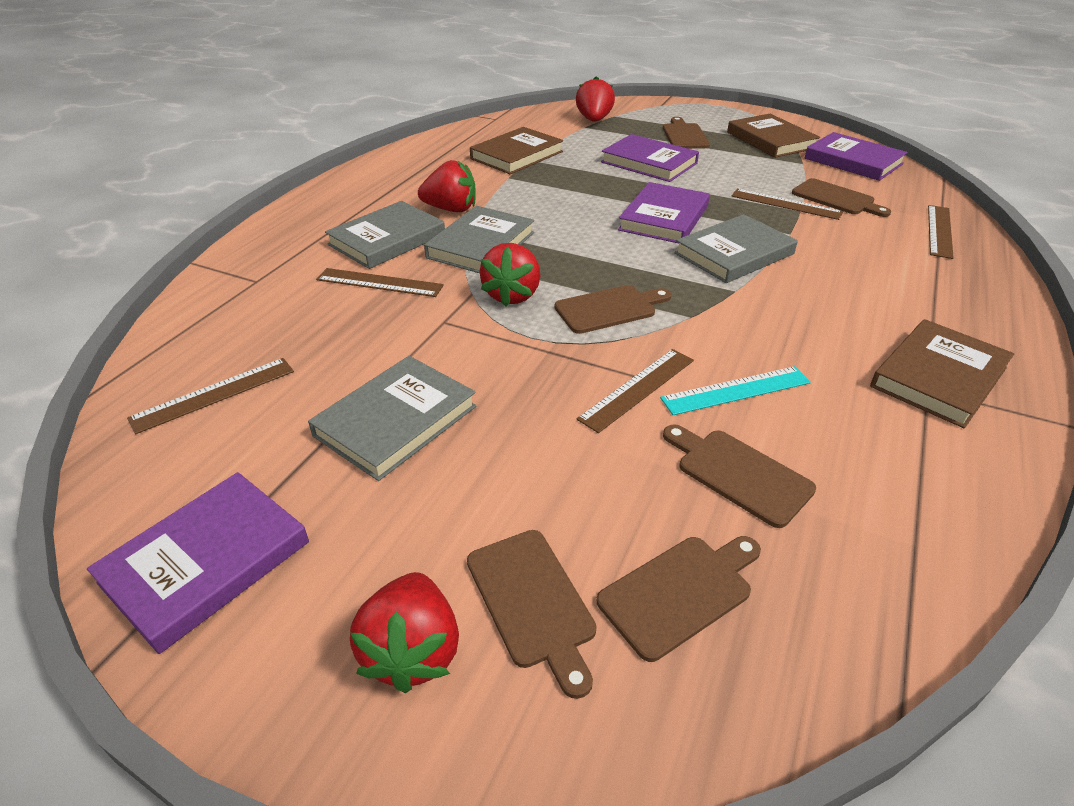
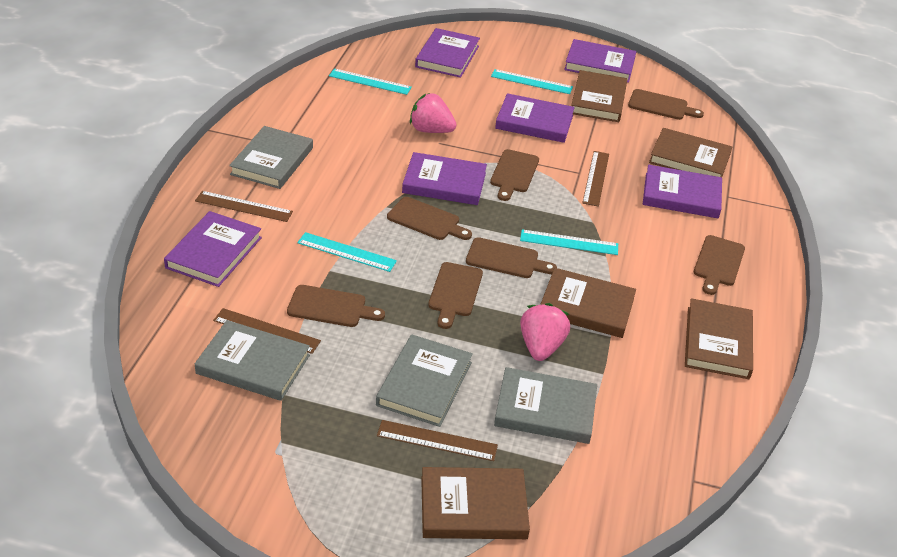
brown book: 3 -> 5
brown cutting board: 6 -> 7
brown ruler: 5 -> 4
pink strawberry: 0 -> 2
purple book: 4 -> 6
red strawberry: 4 -> 0
turquoise ruler: 1 -> 4

